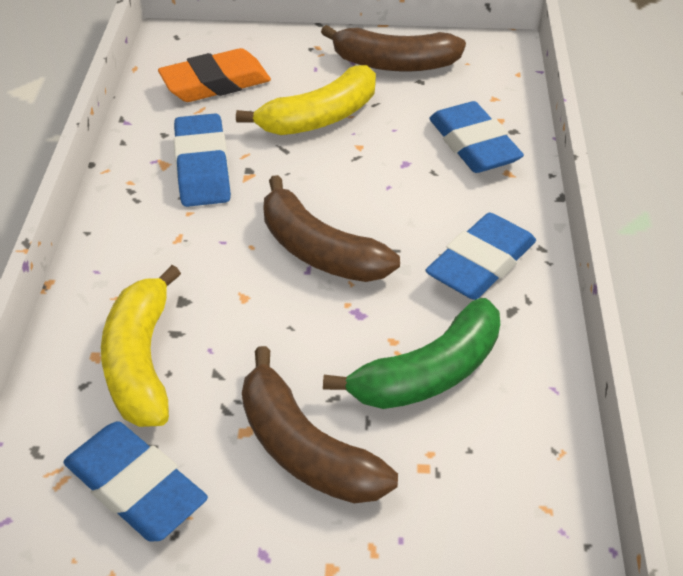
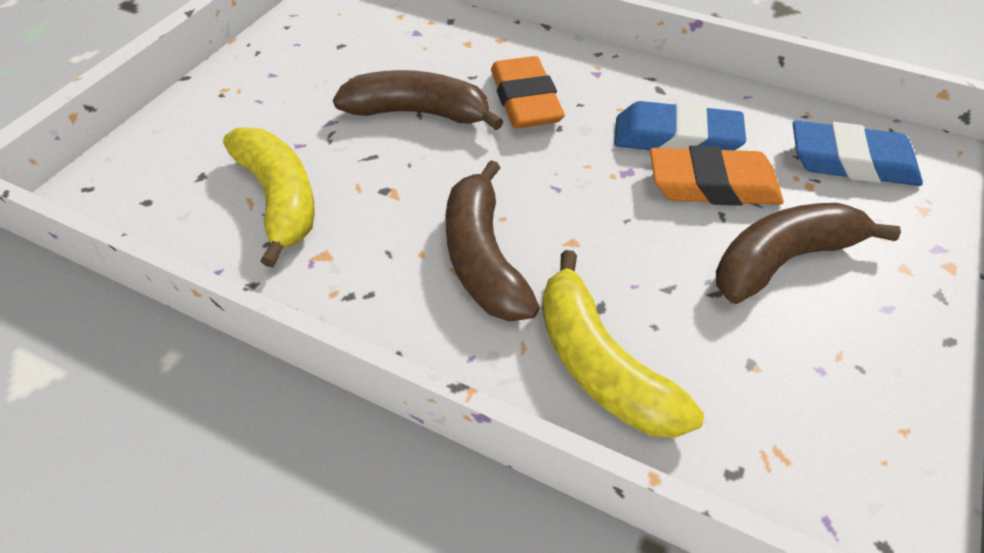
blue eraser: 4 -> 2
green banana: 1 -> 0
orange eraser: 1 -> 2

